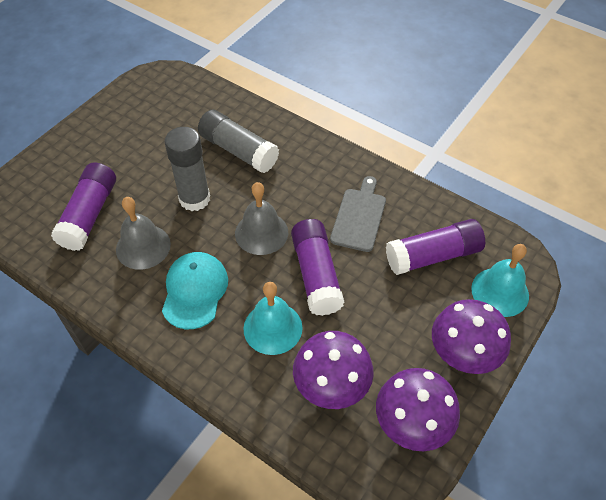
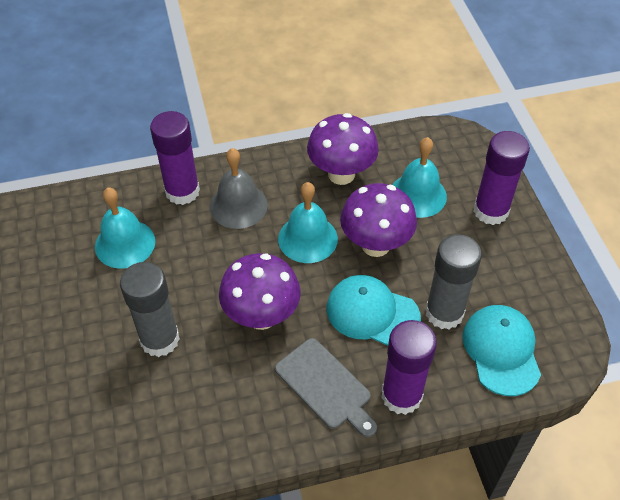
grey bell: 2 -> 1
turquoise bell: 2 -> 3
turquoise cap: 1 -> 2

